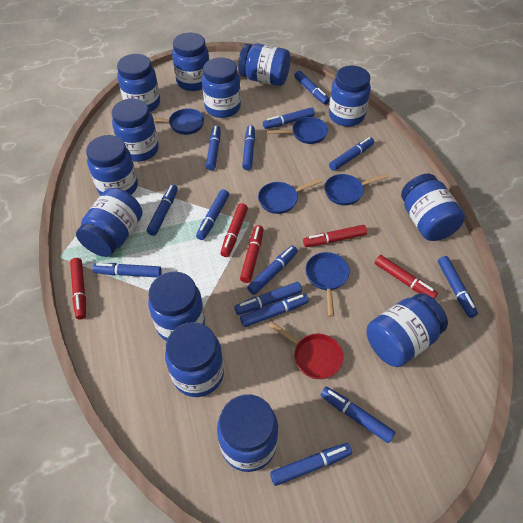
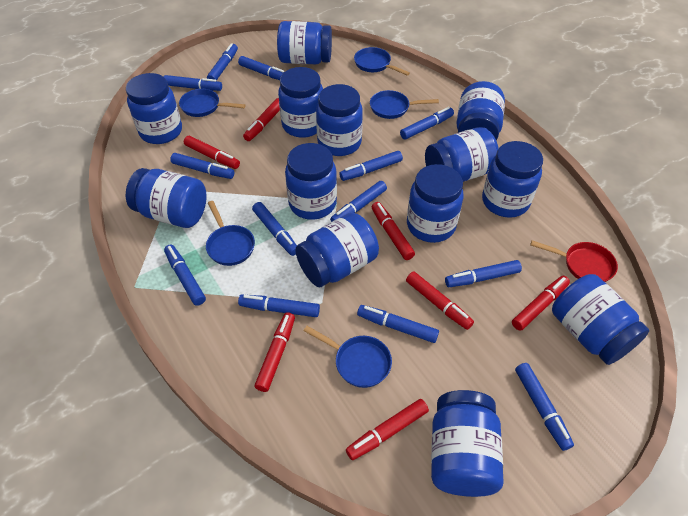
blue marker: 14 -> 13
red marker: 5 -> 7

